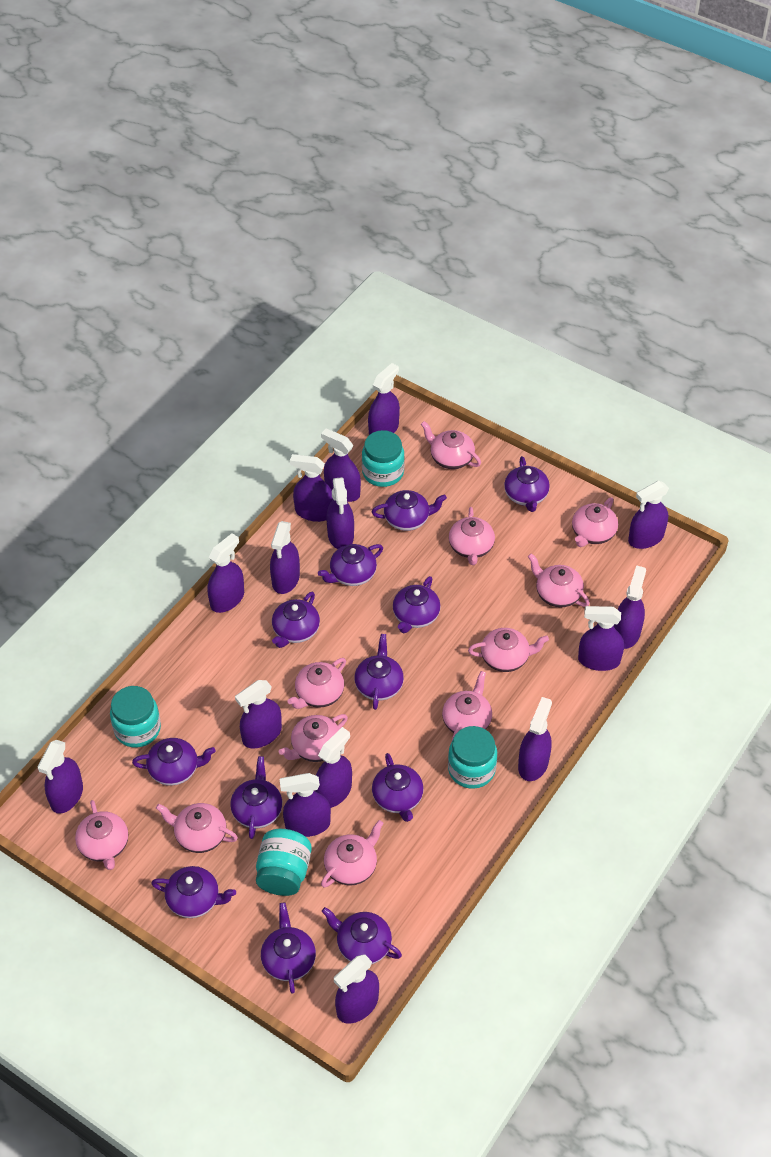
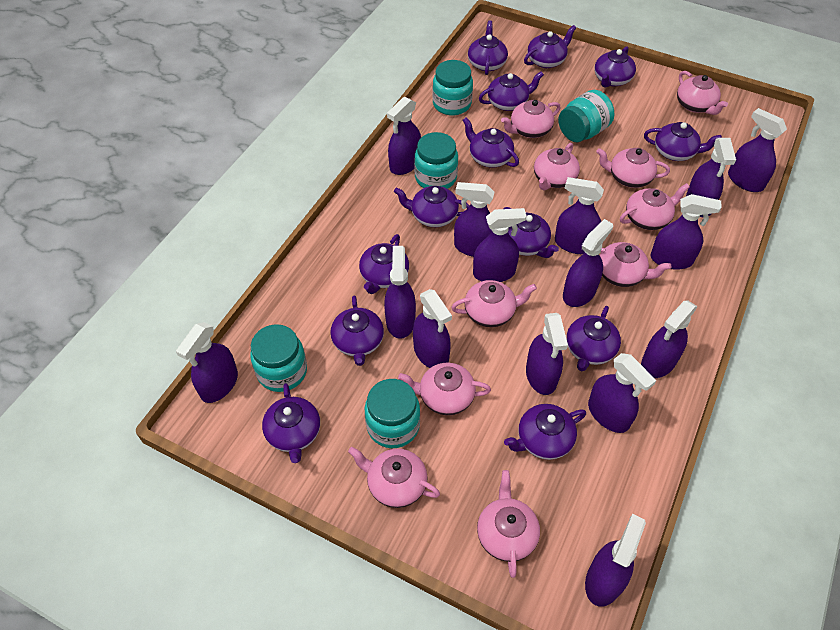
pink teapot: 11 -> 10
purple teapot: 12 -> 13
turquoise jar: 4 -> 5

